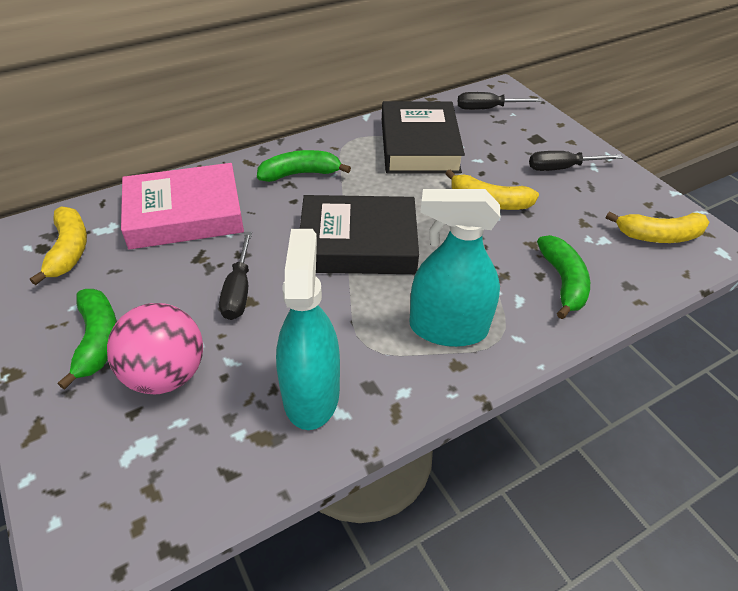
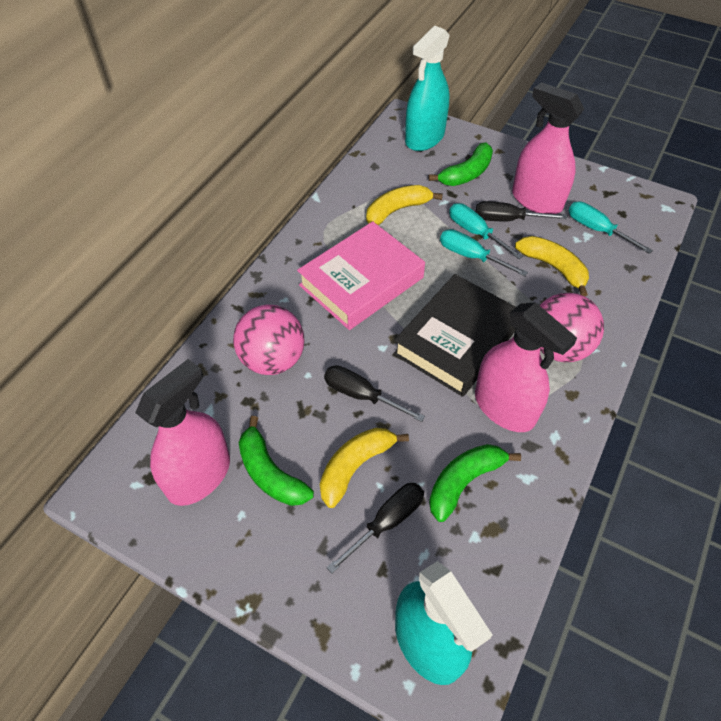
black book: 2 -> 1
pink ball: 1 -> 2
pink spray bottle: 0 -> 3
turquoise screwdriver: 0 -> 3

